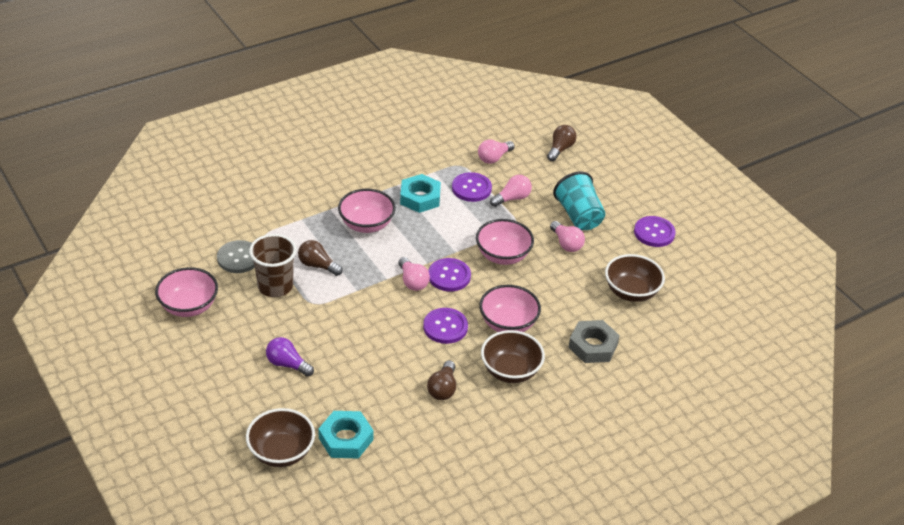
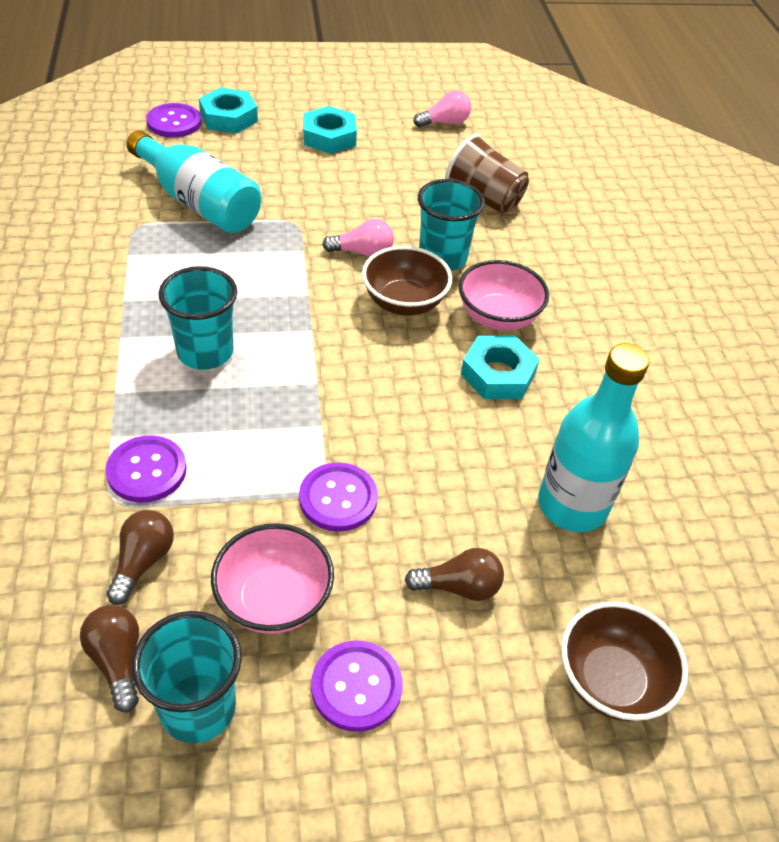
brown bowl: 3 -> 2
grey button: 1 -> 0
grey nut: 1 -> 0
pink bowl: 4 -> 2
pink light bulb: 4 -> 2
purple light bulb: 1 -> 0
turquoise bottle: 0 -> 2
turquoise cup: 1 -> 3
turquoise nut: 2 -> 3

